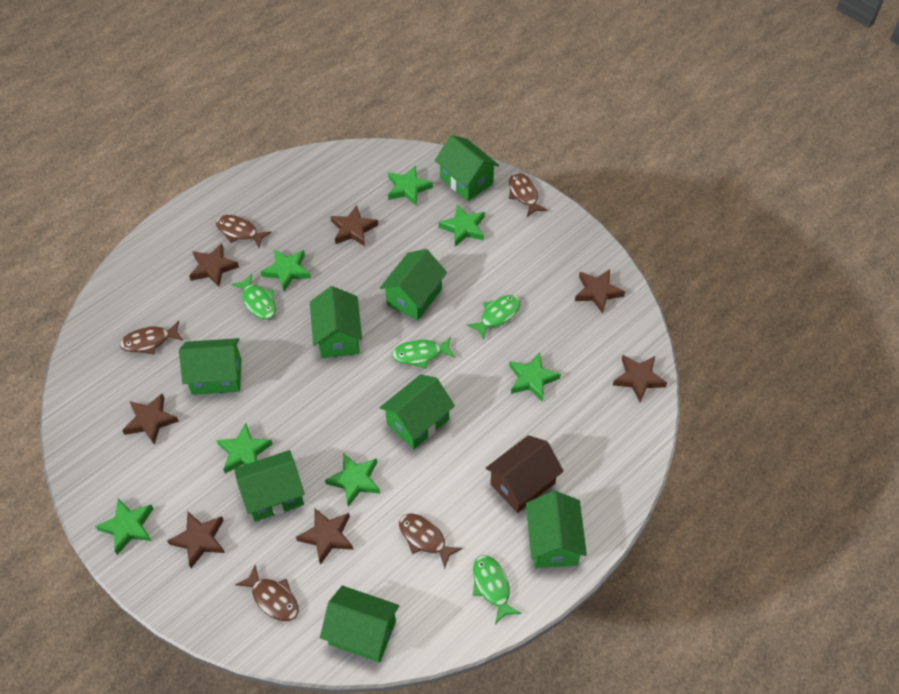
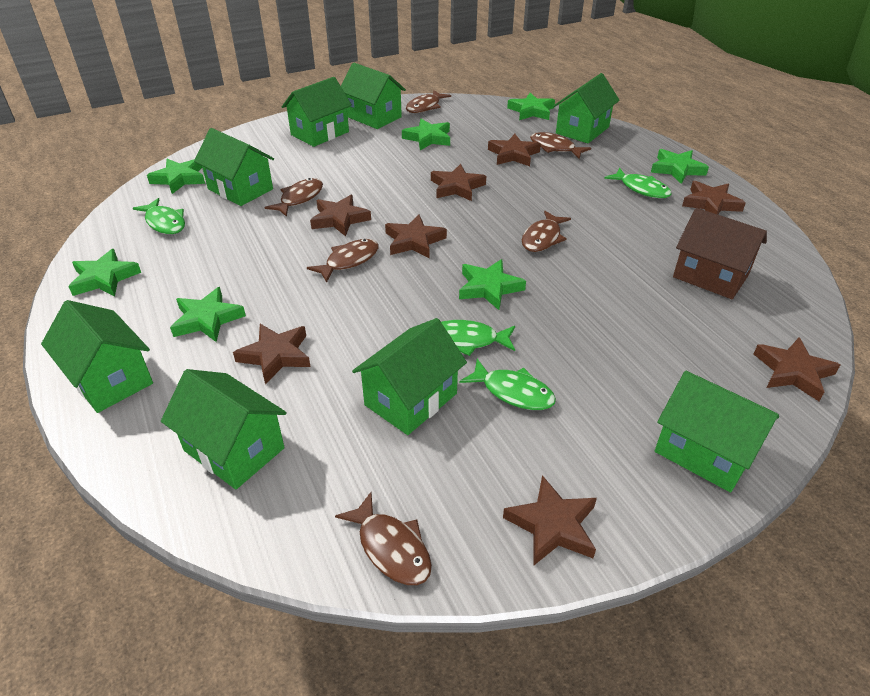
brown fish: 5 -> 6
brown star: 7 -> 8

